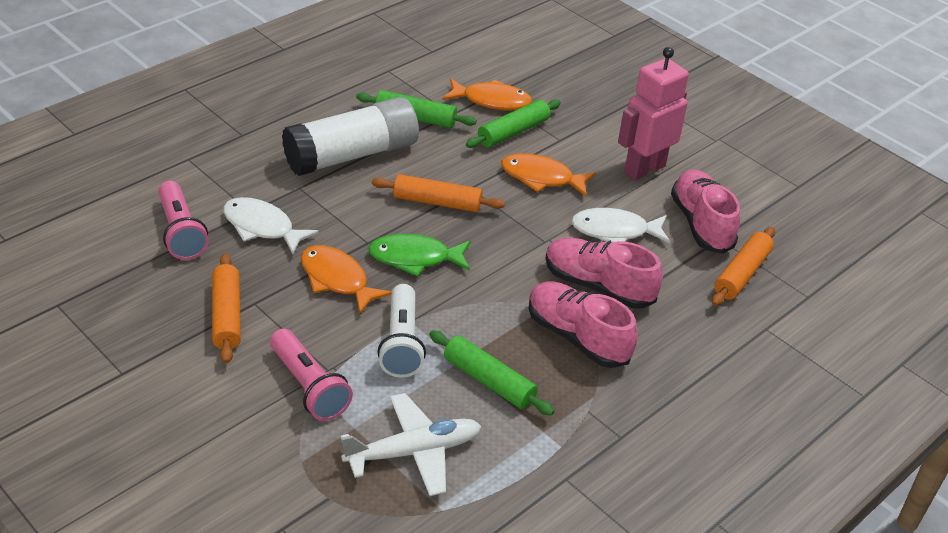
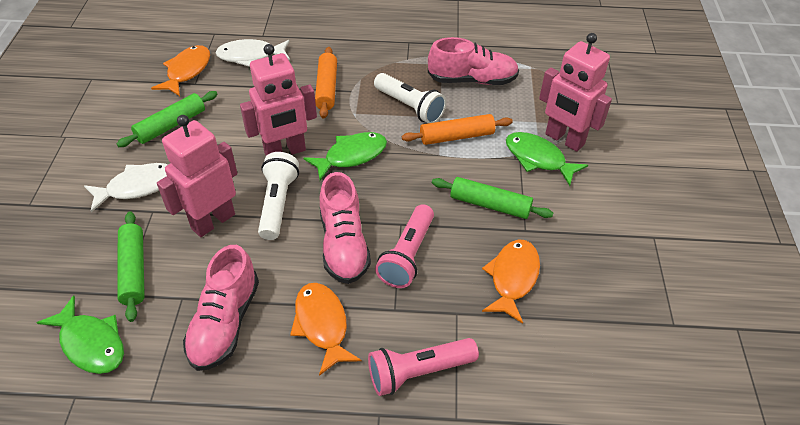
green fish: 1 -> 3
orange rolling pin: 3 -> 2
pink robot: 1 -> 3
white flashlight: 1 -> 2
white glue stick: 1 -> 0
white plane: 1 -> 0

